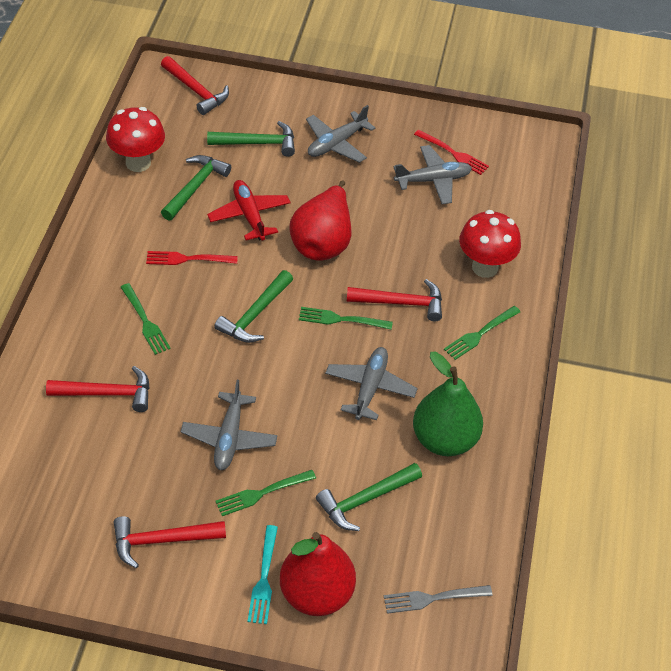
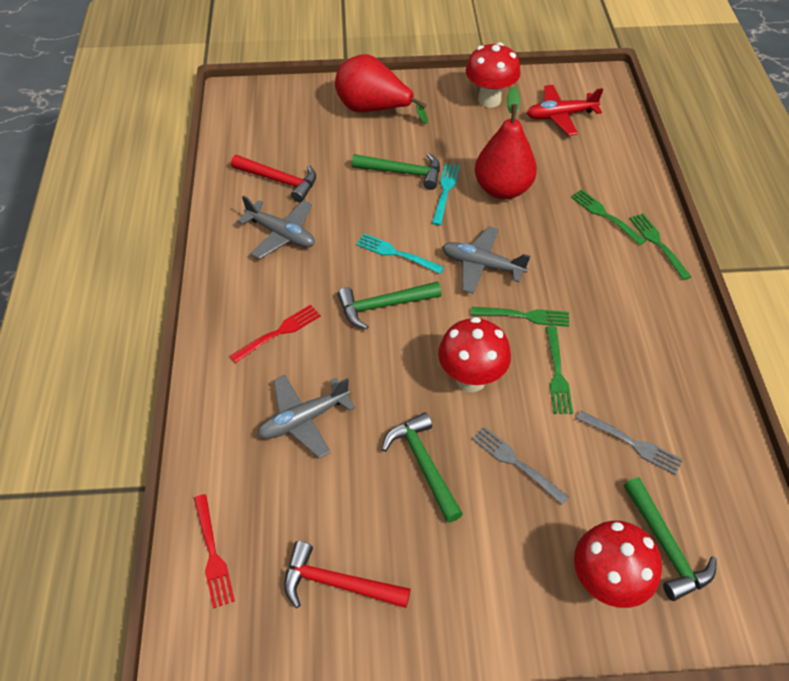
green pear: 1 -> 0
grey fork: 1 -> 2
grey plane: 4 -> 3
red hammer: 4 -> 2
red mushroom: 2 -> 3
turquoise fork: 1 -> 2

